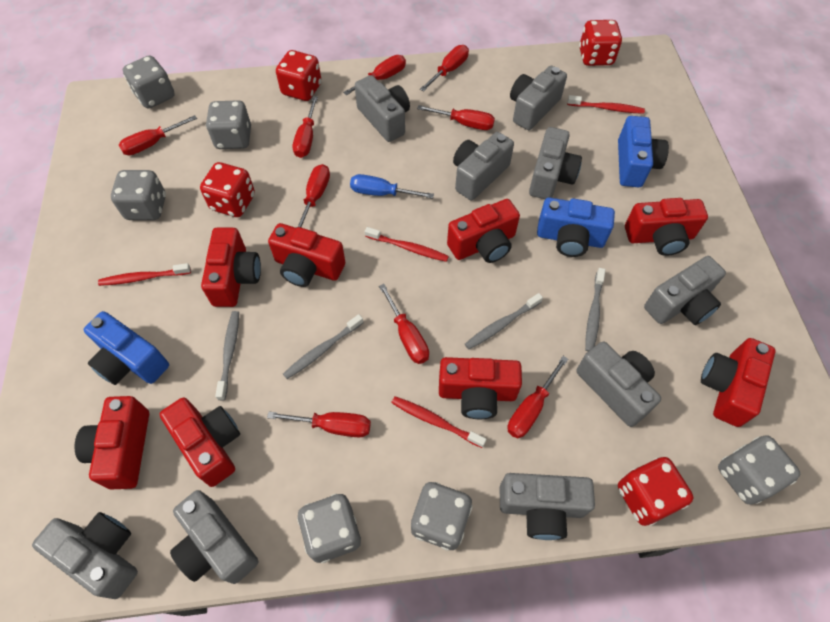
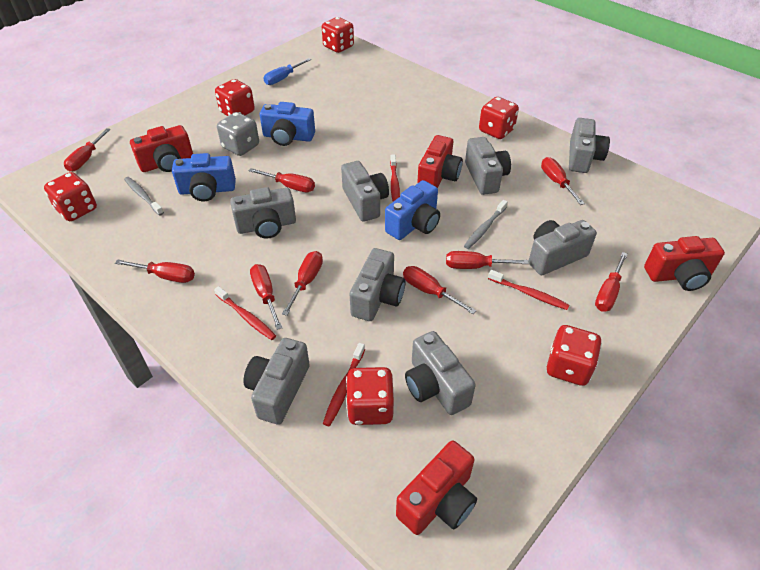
grey camera: 9 -> 8
grey dice: 6 -> 1
grey toothbrush: 4 -> 2
red camera: 8 -> 4
red dice: 4 -> 6

